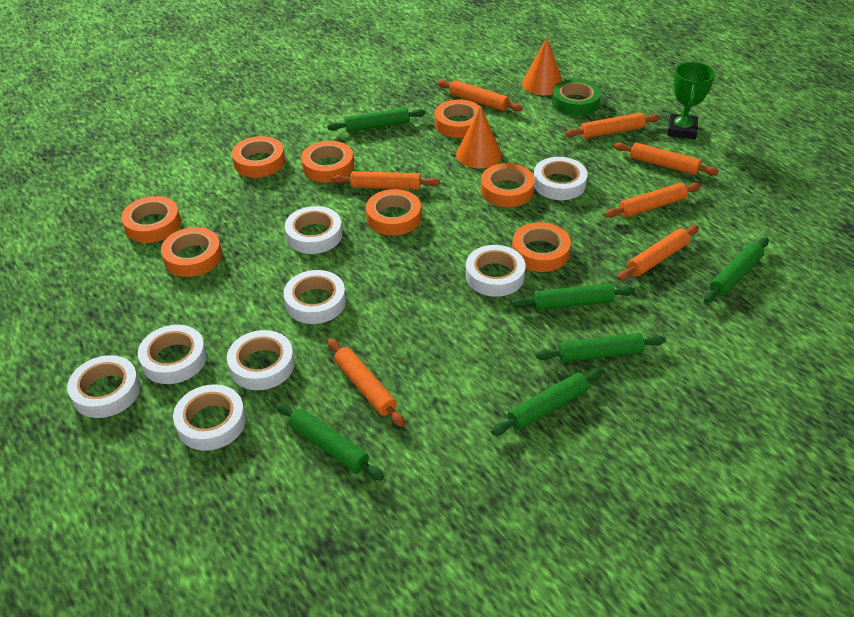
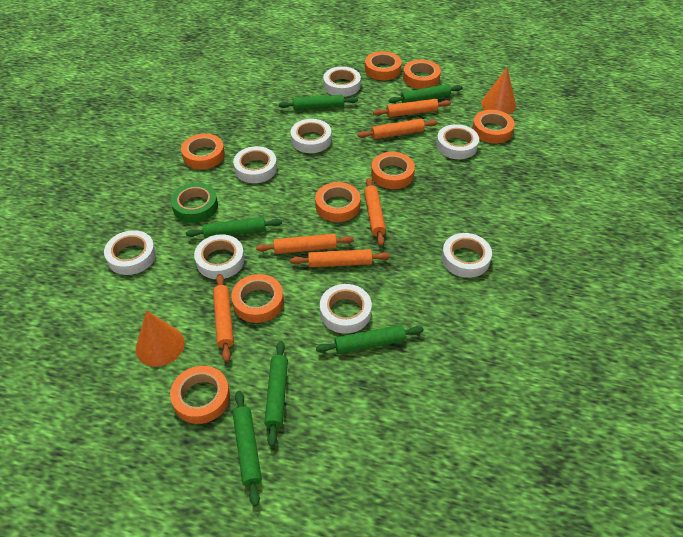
green trophy: 1 -> 0
orange rolling pin: 7 -> 6

